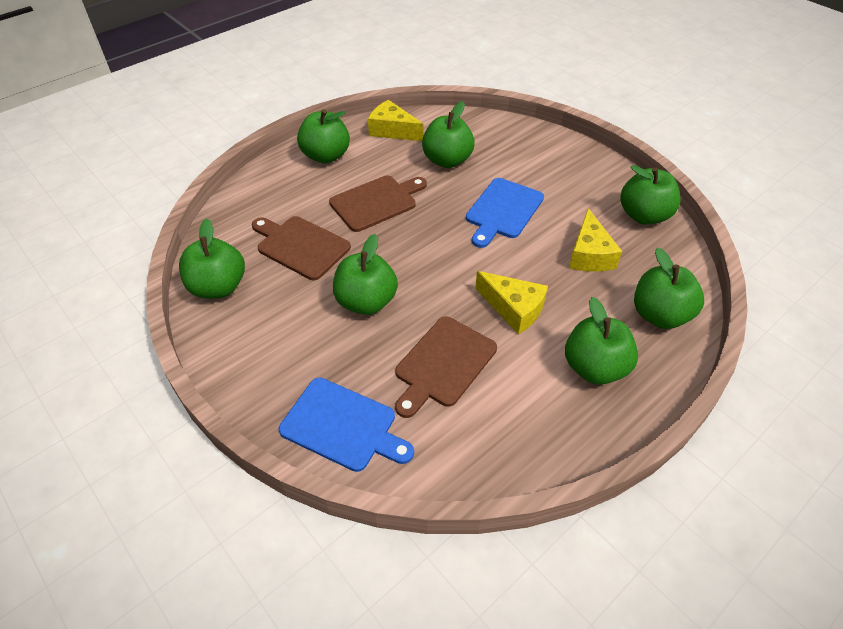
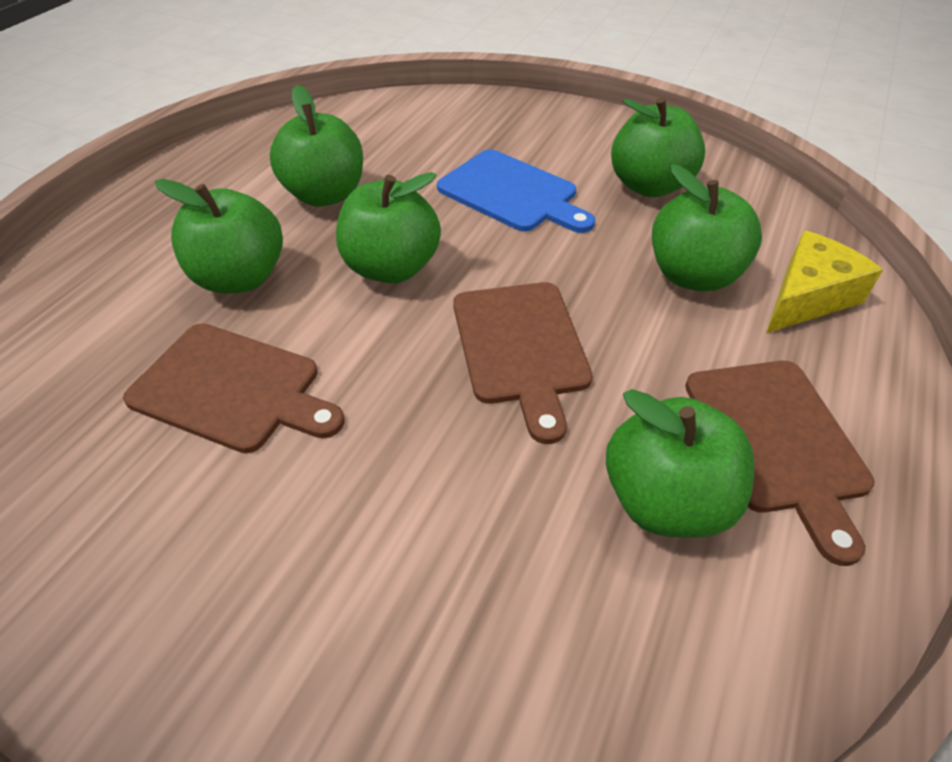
blue cutting board: 2 -> 1
green apple: 7 -> 6
yellow cheese: 3 -> 1

